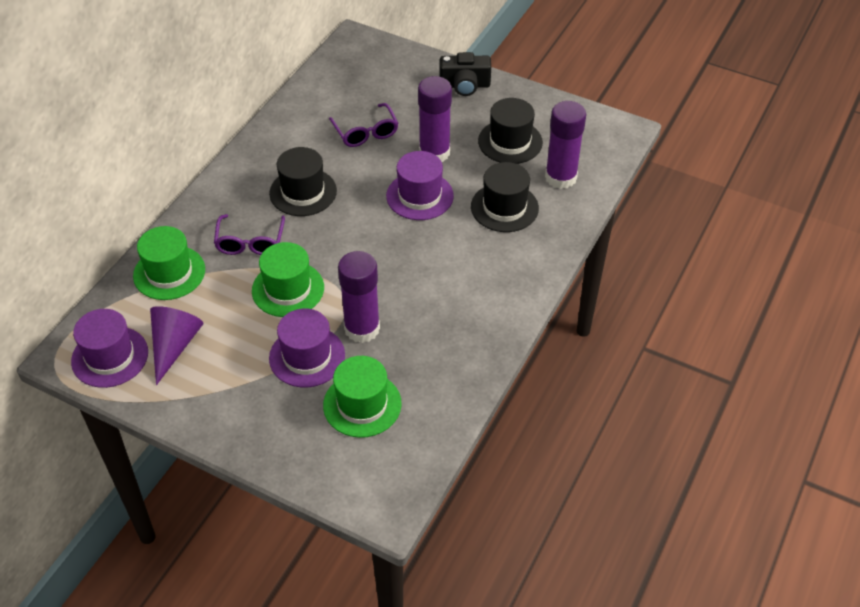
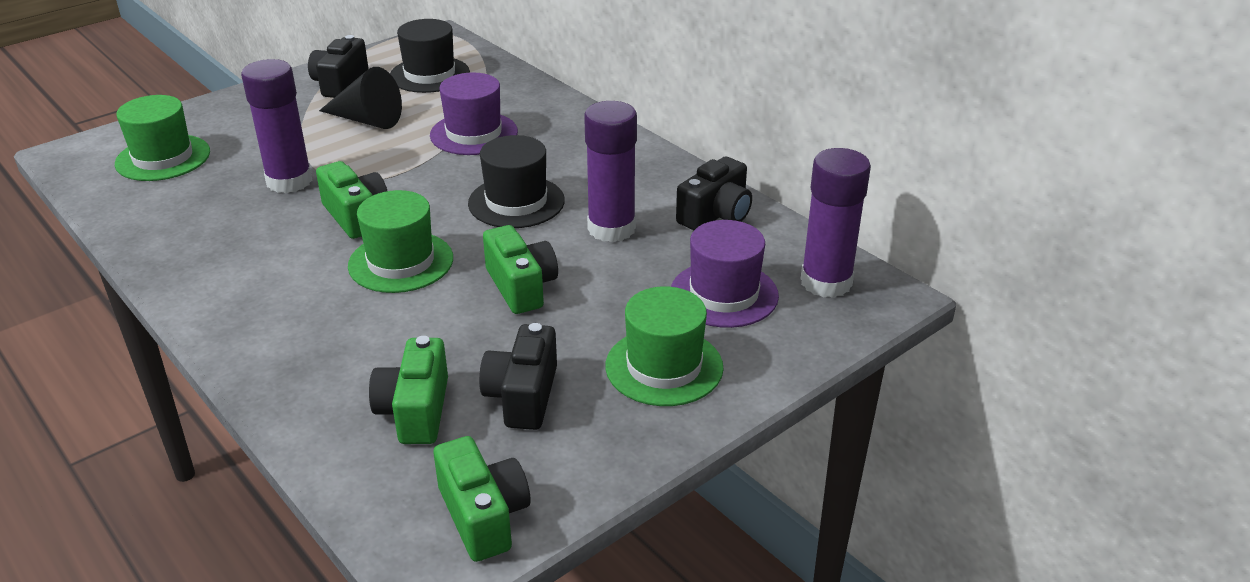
black camera: 1 -> 3
black cone: 0 -> 1
black hat: 3 -> 2
green camera: 0 -> 4
purple cone: 1 -> 0
purple glasses: 2 -> 0
purple hat: 3 -> 2

